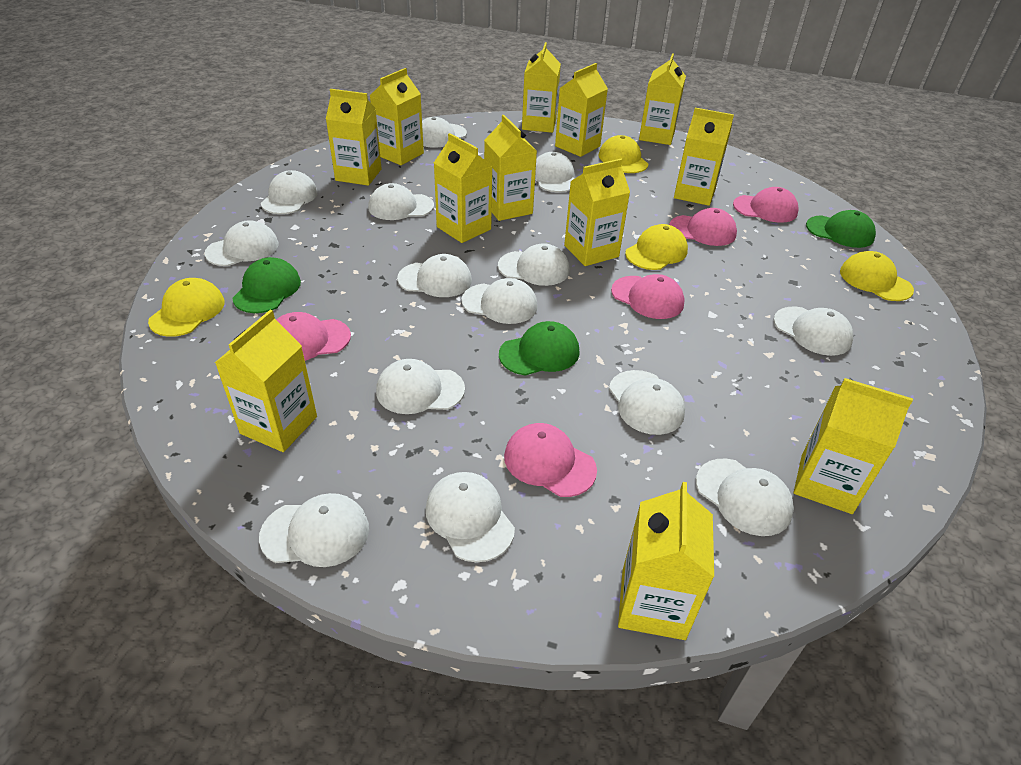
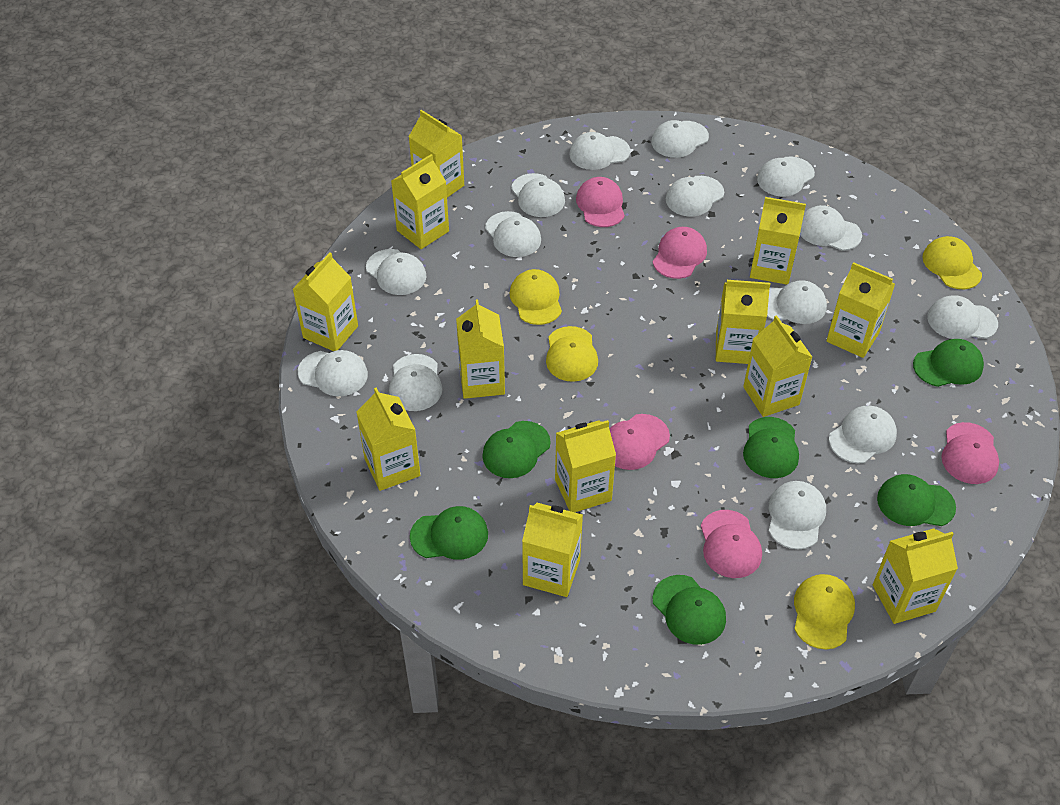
green cap: 3 -> 6

